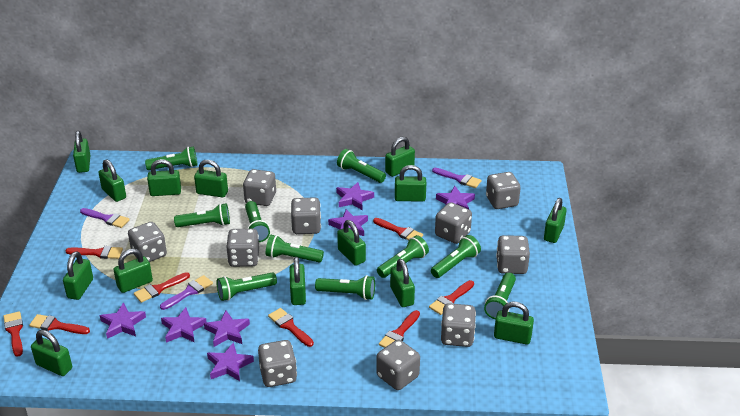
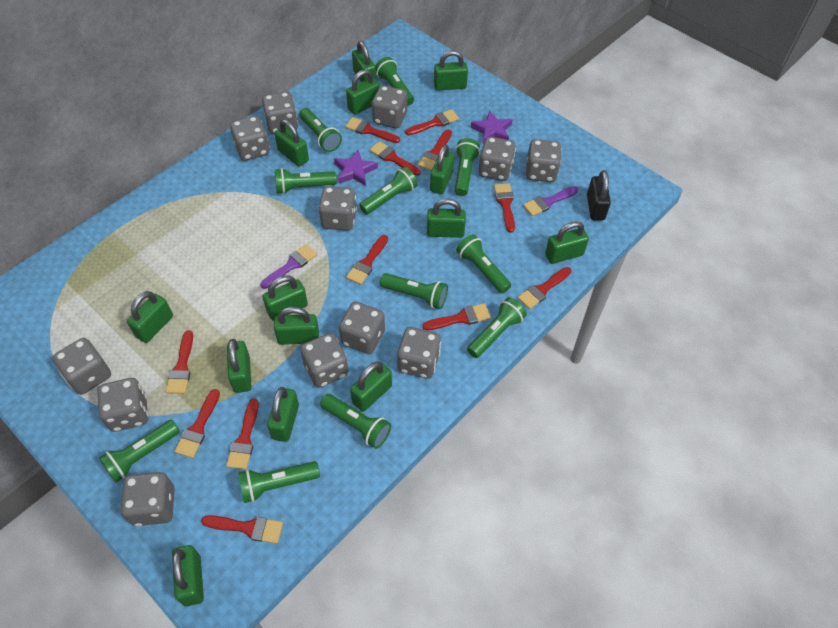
black padlock: 0 -> 1
green flashlight: 10 -> 11
grey dice: 10 -> 12
purple brush: 3 -> 2
purple star: 7 -> 2
red brush: 8 -> 12

